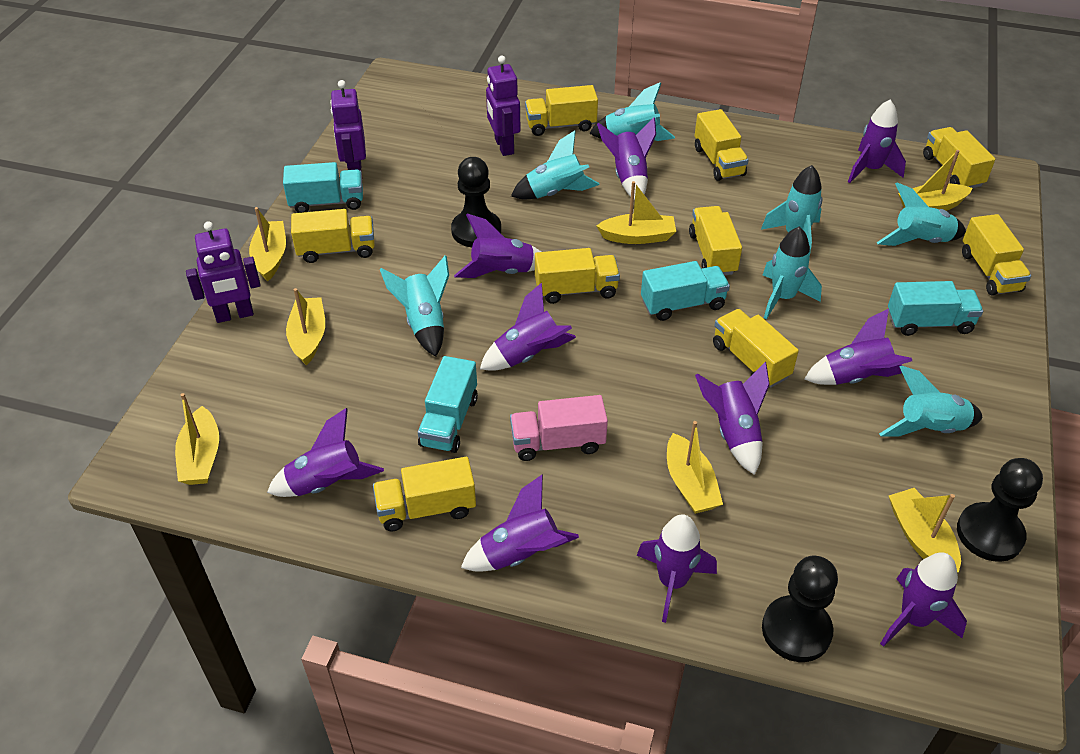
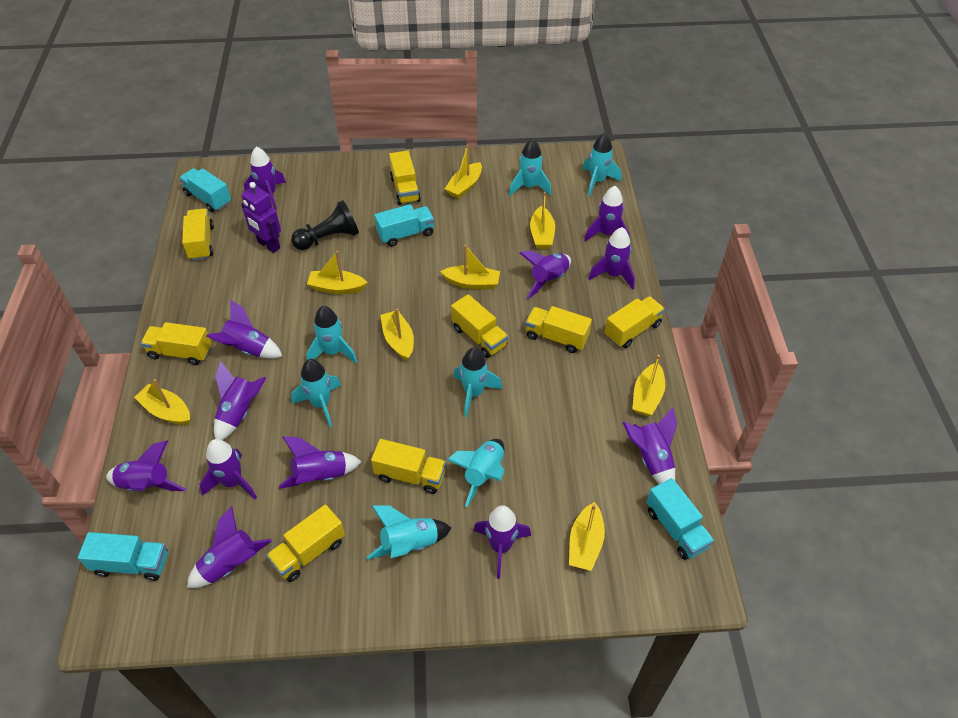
black pawn: 3 -> 1
pink truck: 1 -> 0
purple robot: 3 -> 1
purple rocket: 10 -> 12
yellow boat: 7 -> 8
yellow truck: 9 -> 8

